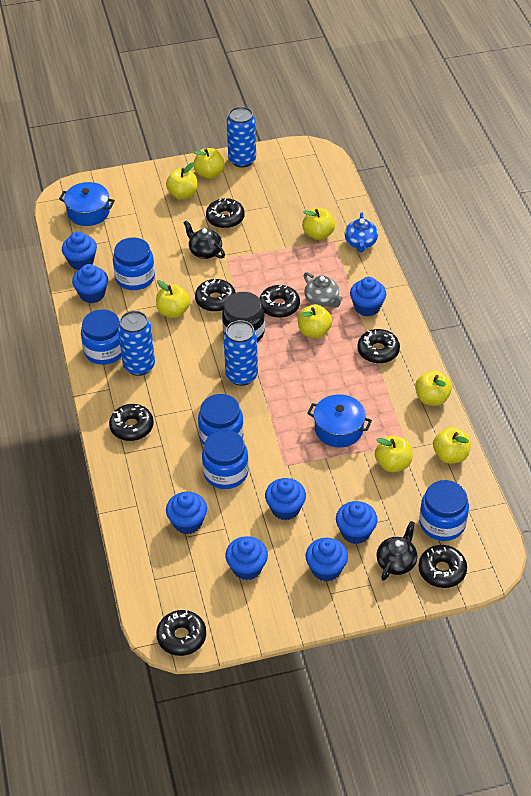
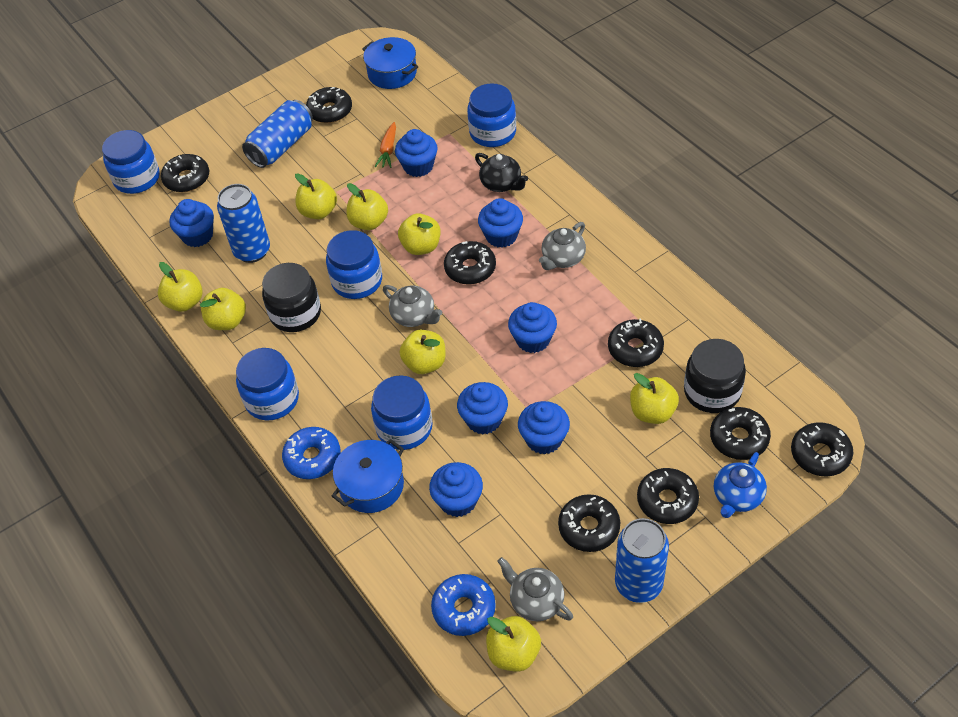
black donut: 7 -> 8
black jar: 1 -> 2
black teapot: 2 -> 1
blue cupcake: 8 -> 7
blue donut: 0 -> 2
grey teapot: 1 -> 3
orange carrot: 0 -> 1

